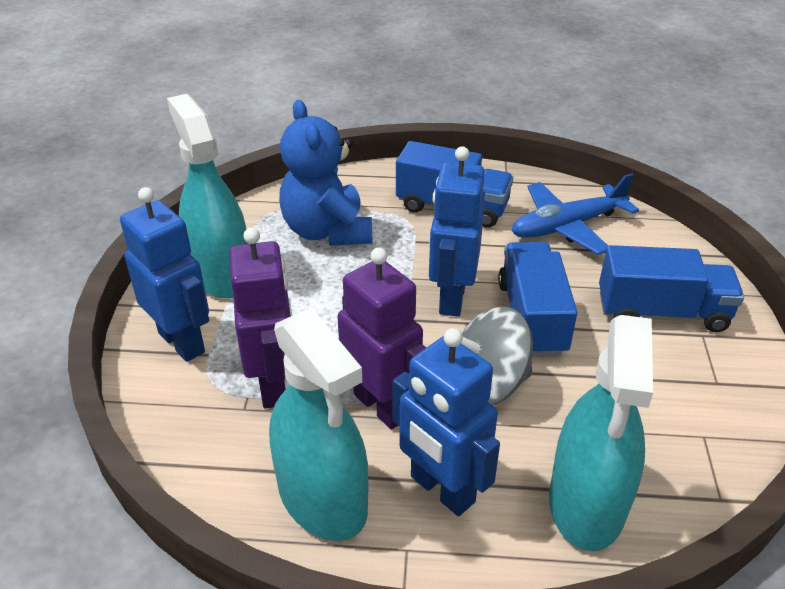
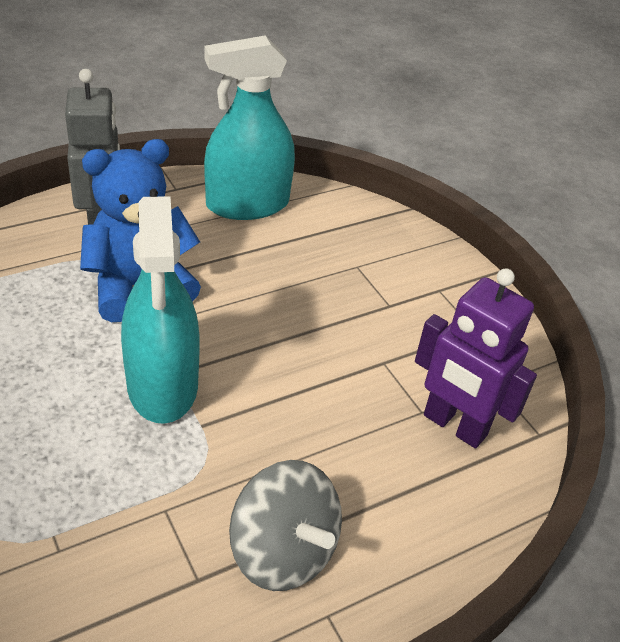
blue plane: 1 -> 0
blue robot: 3 -> 0
blue truck: 3 -> 0
grey robot: 0 -> 1
purple robot: 2 -> 1
turquoise spray bottle: 3 -> 2

